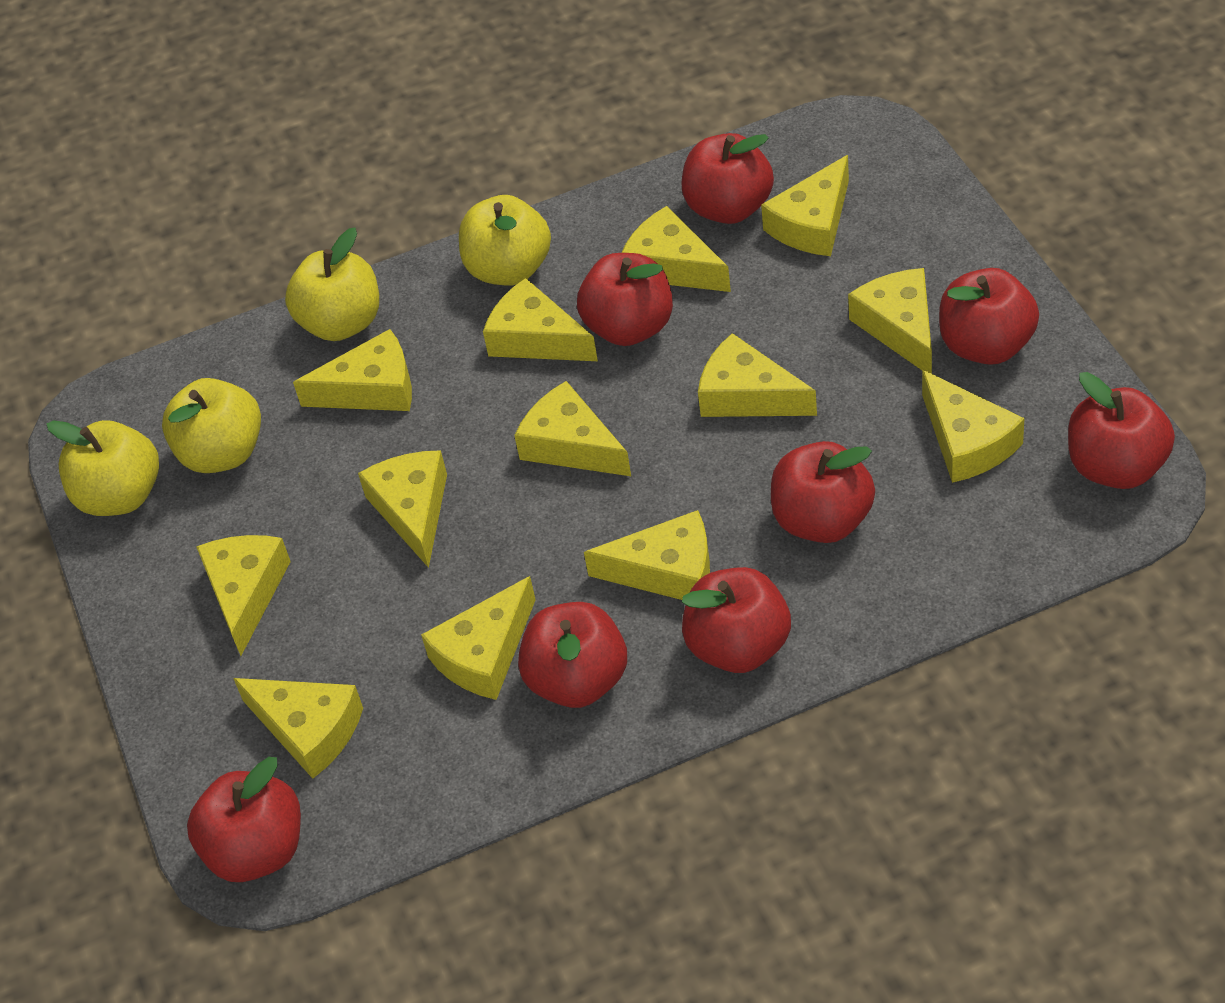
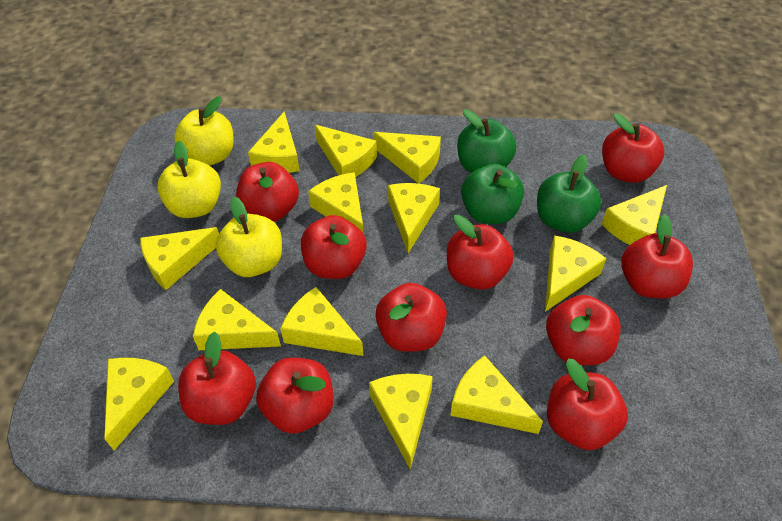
green apple: 0 -> 3
red apple: 8 -> 10
yellow apple: 4 -> 3

